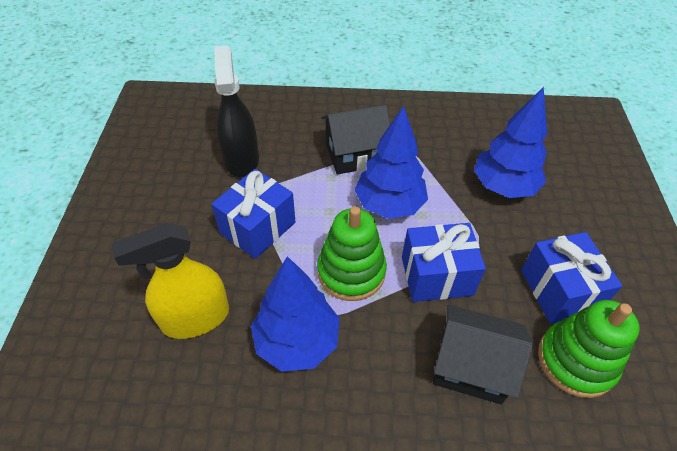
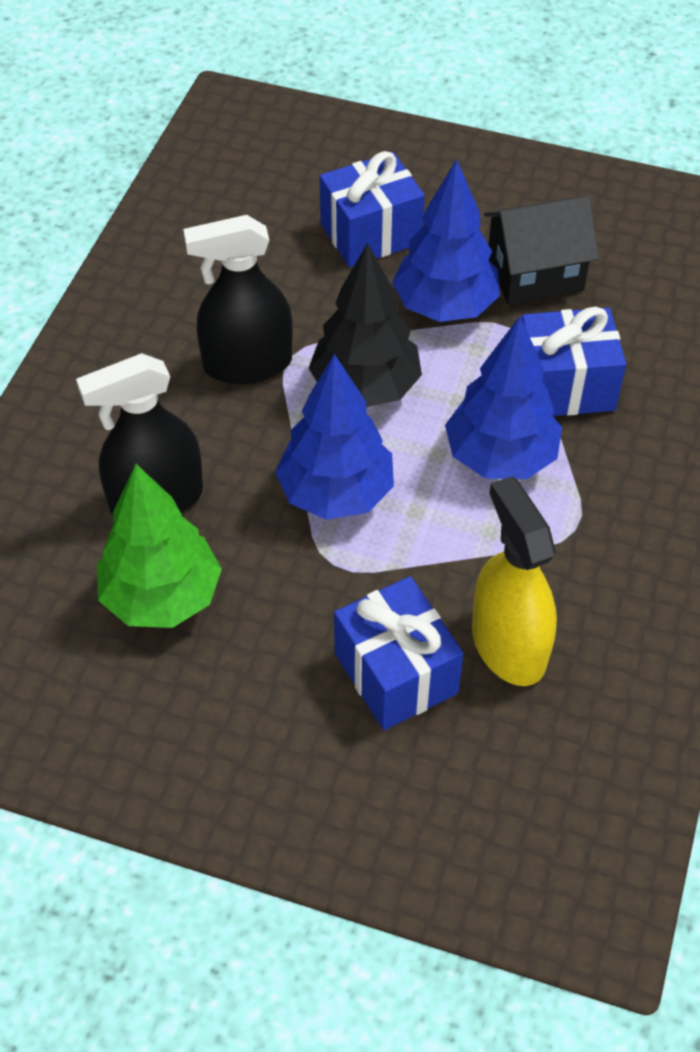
black house: 2 -> 1
black spray bottle: 1 -> 2
black tree: 0 -> 1
green stacking toy: 2 -> 0
green tree: 0 -> 1

